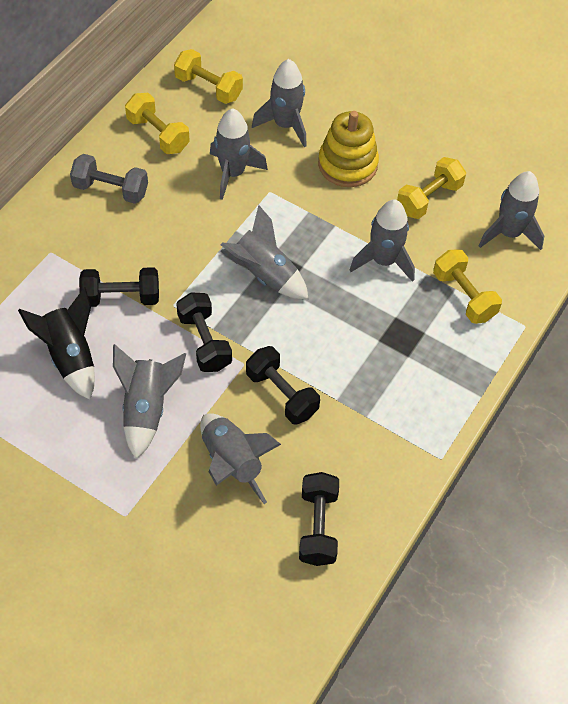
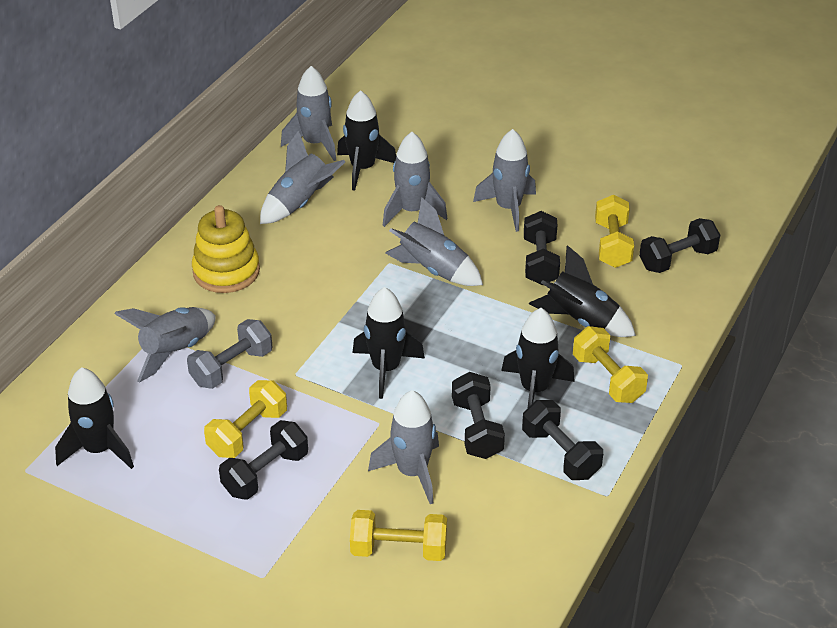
black dumbbell: 4 -> 5
black rocket: 1 -> 5

